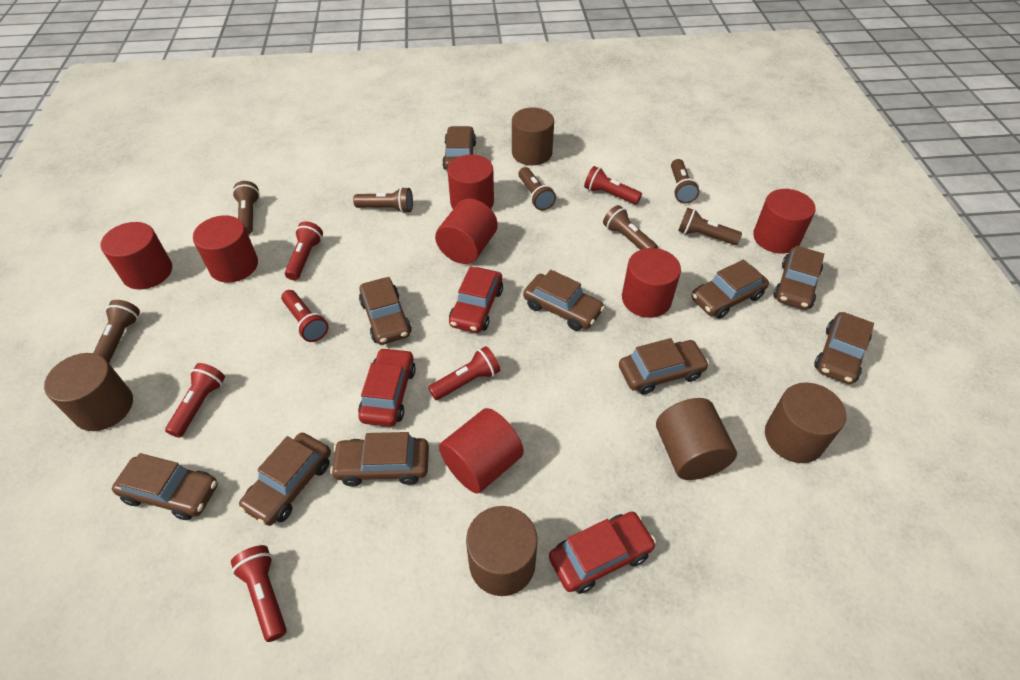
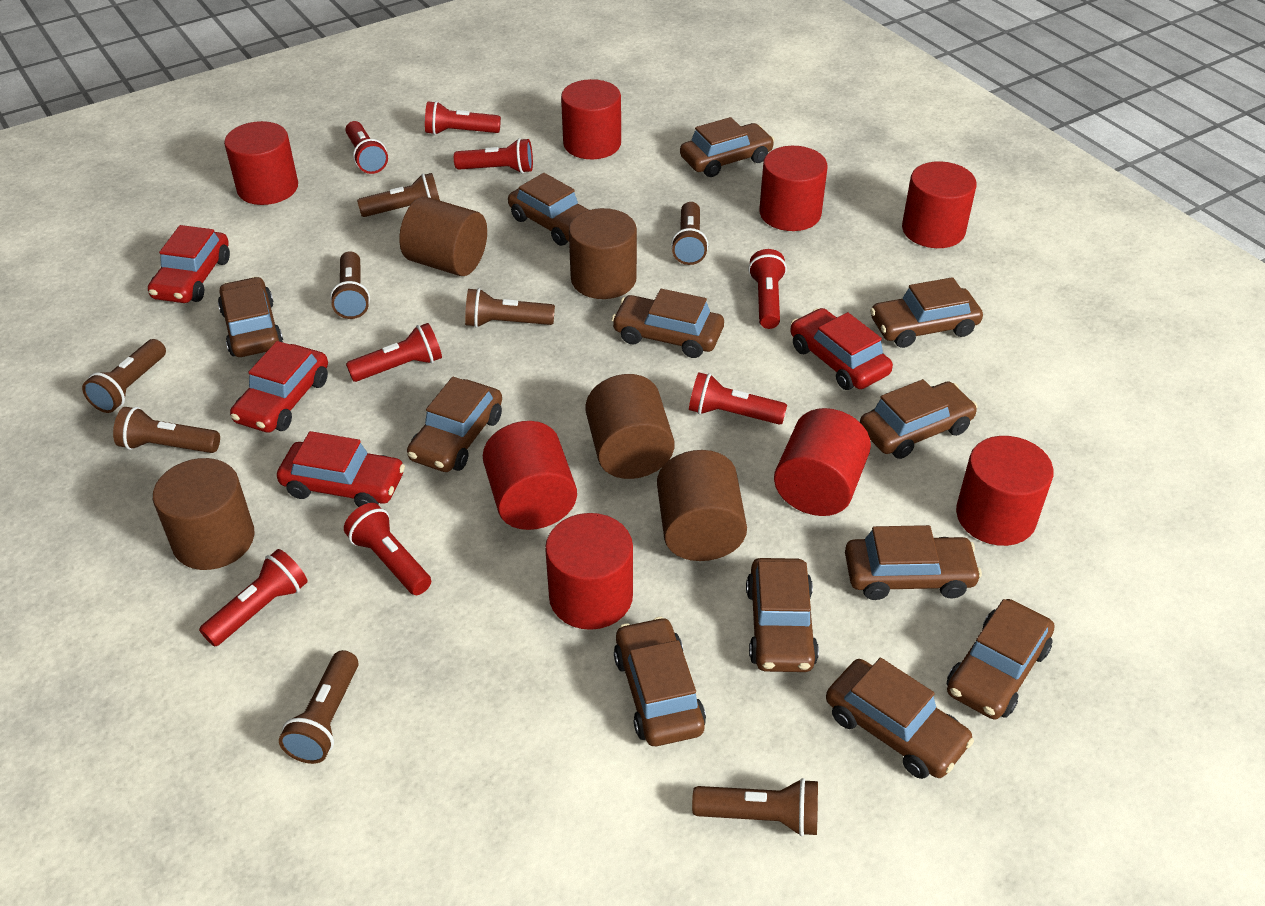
brown car: 10 -> 12
brown flashlight: 7 -> 8
red car: 3 -> 4
red cylinder: 7 -> 8
red flashlight: 6 -> 8

